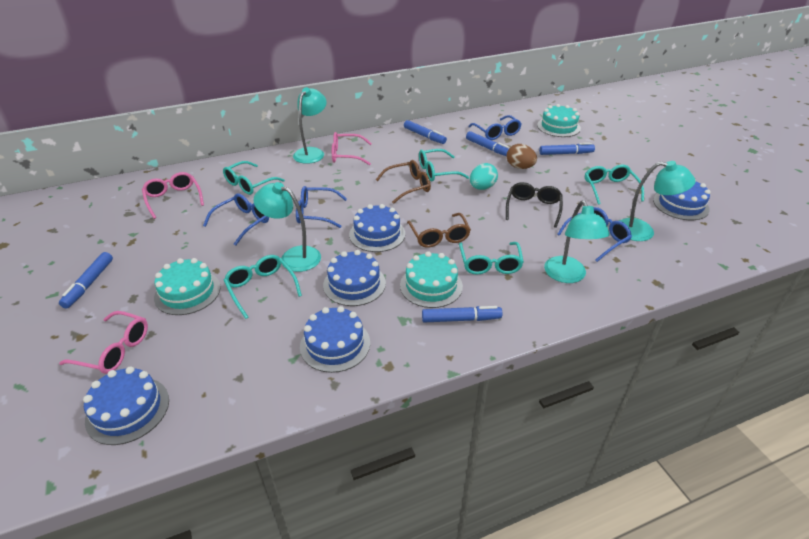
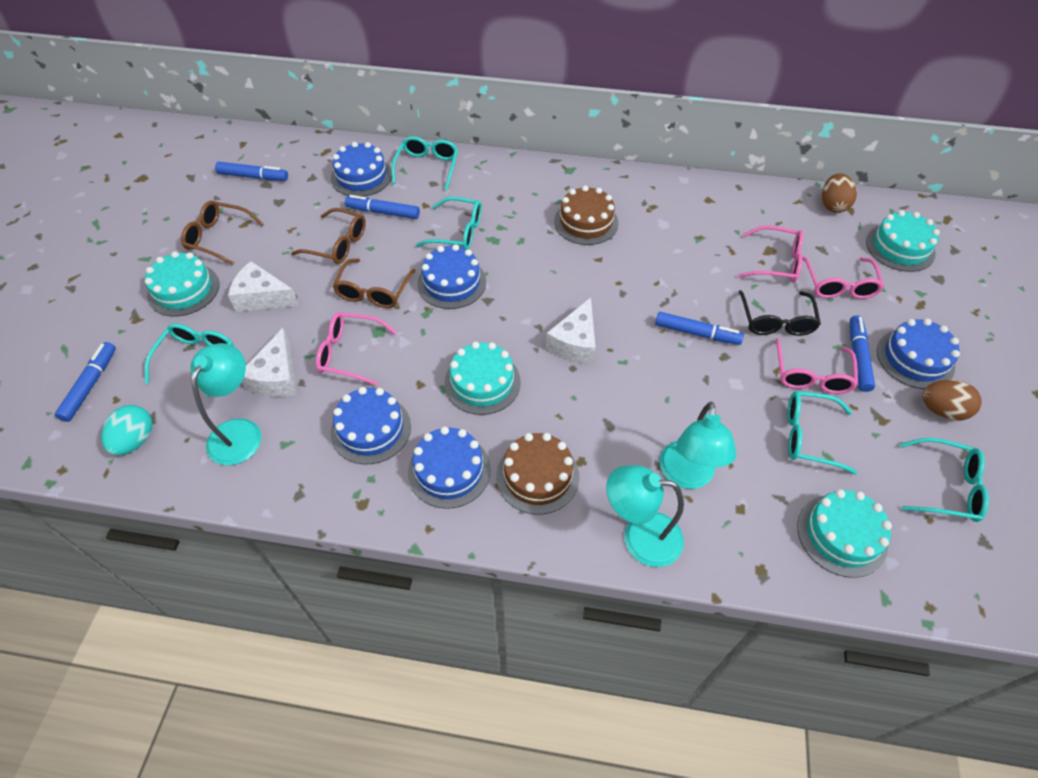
blue glasses: 4 -> 0
brown cake: 0 -> 2
brown egg: 1 -> 2
brown glasses: 2 -> 3
pink glasses: 3 -> 4
turquoise cake: 3 -> 4
turquoise lamp: 4 -> 3
white cheese: 0 -> 3

